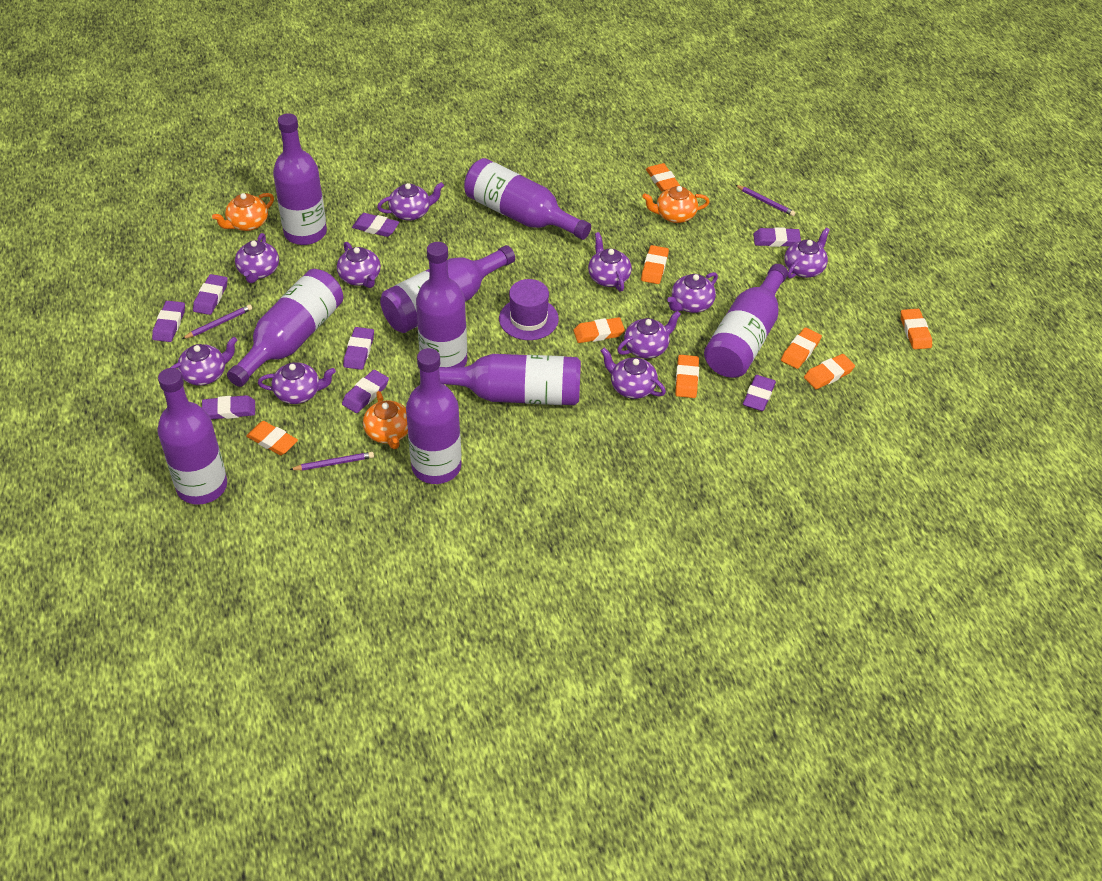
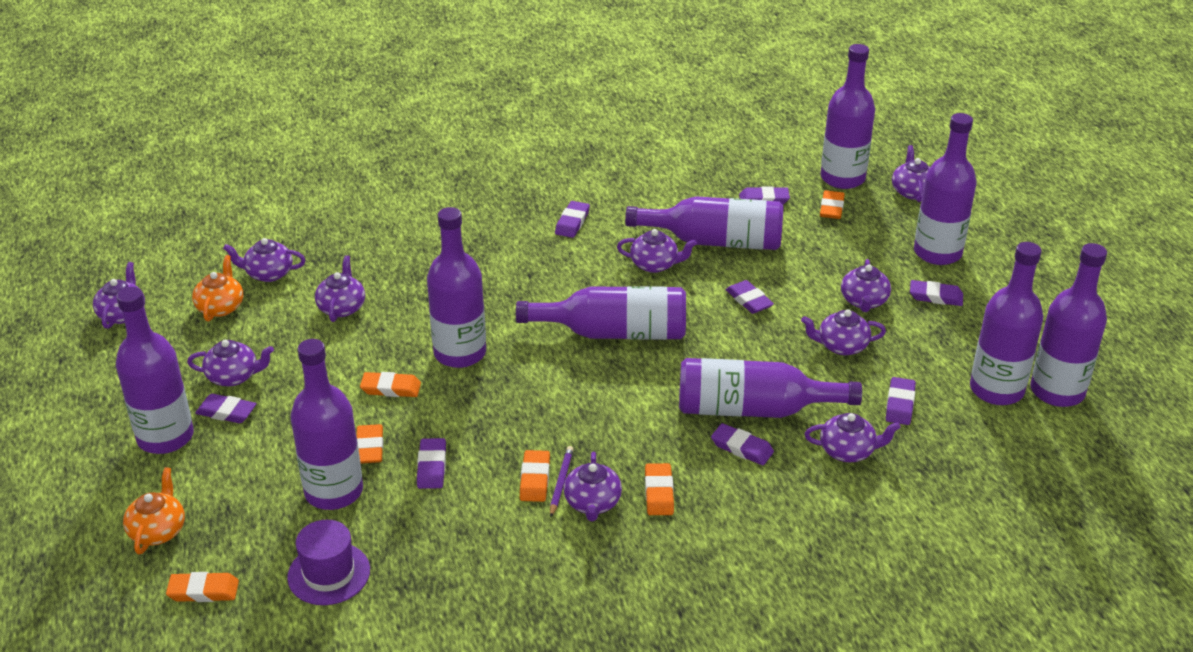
orange eraser: 8 -> 6
orange teapot: 3 -> 2
purple bottle: 9 -> 10
purple pencil: 3 -> 1

